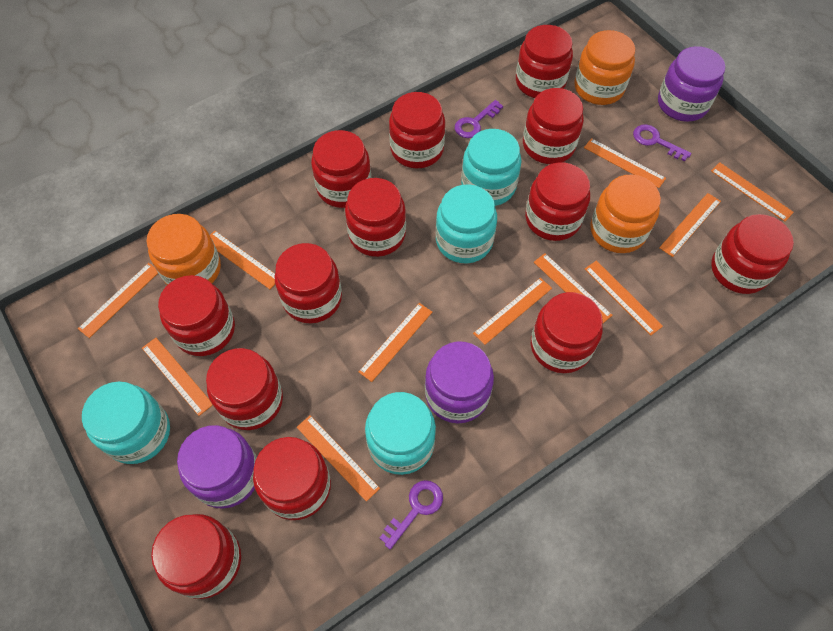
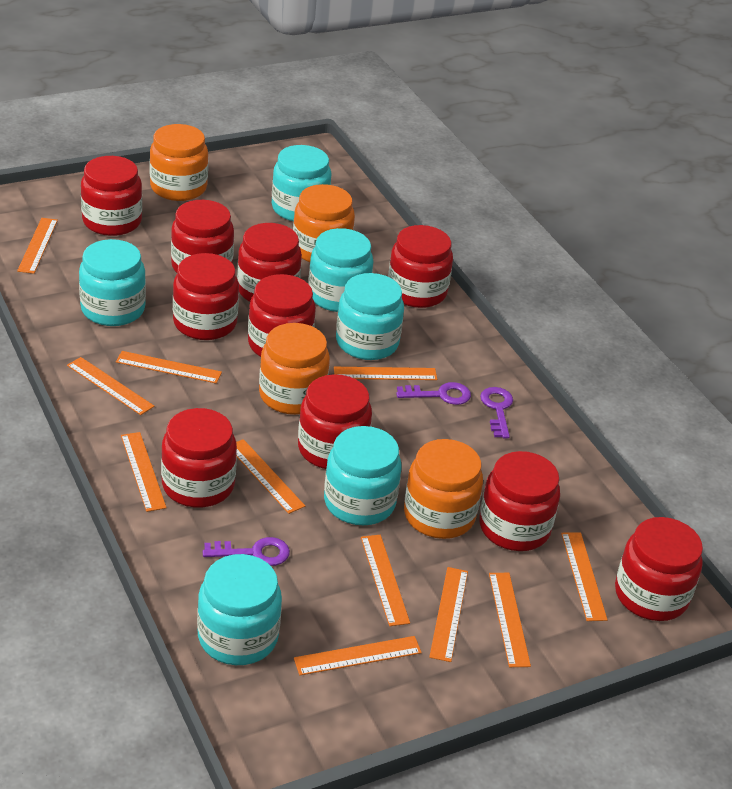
orange jar: 3 -> 4
purple jar: 3 -> 0
red jar: 13 -> 10
turquoise jar: 4 -> 6

